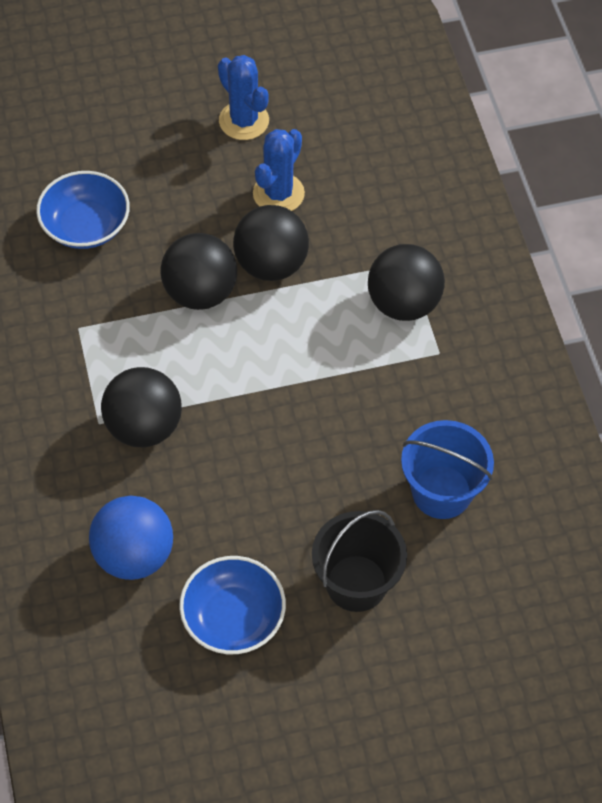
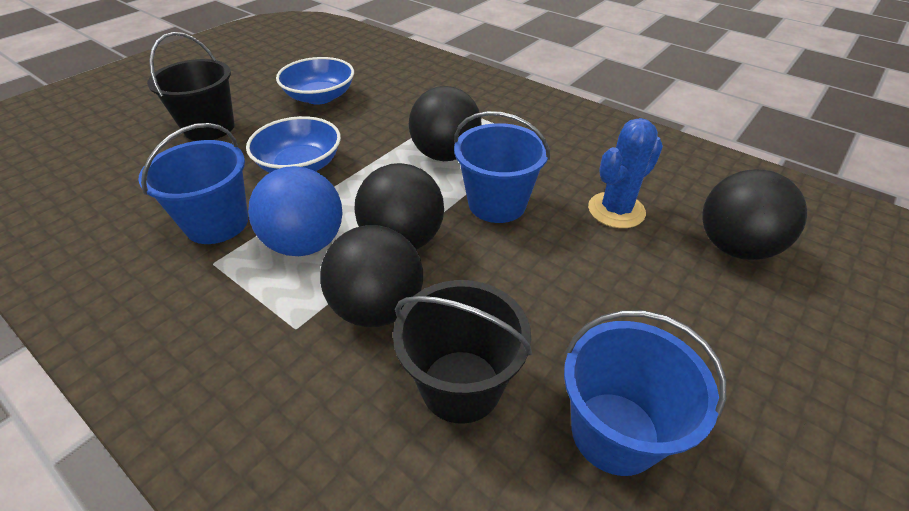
black bucket: 1 -> 2
blue bucket: 1 -> 3
blue cactus: 2 -> 1

